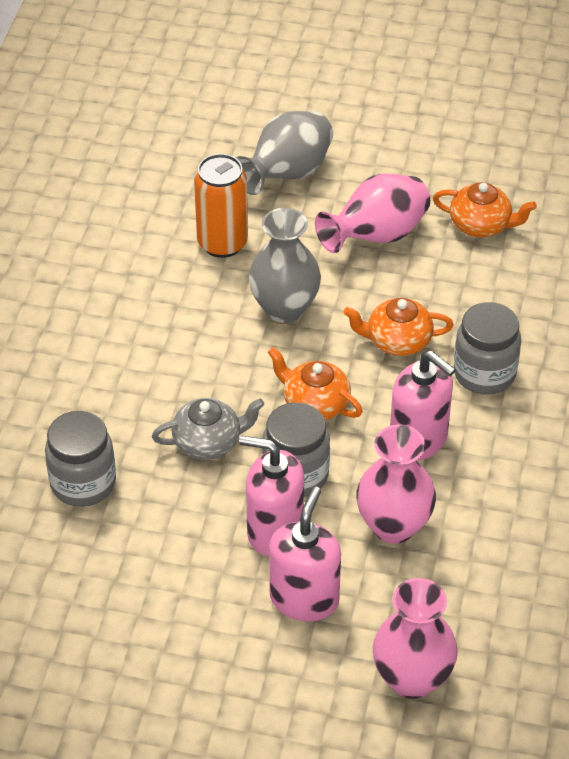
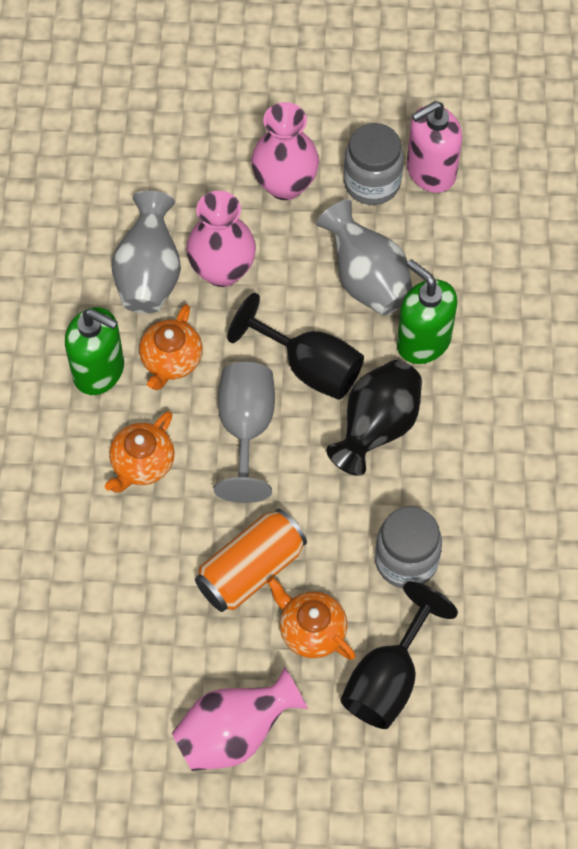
black goblet: 0 -> 2
black vase: 0 -> 1
green soap dispenser: 0 -> 2
grey goblet: 0 -> 1
grey jar: 3 -> 2
grey teapot: 1 -> 0
pink soap dispenser: 3 -> 1

